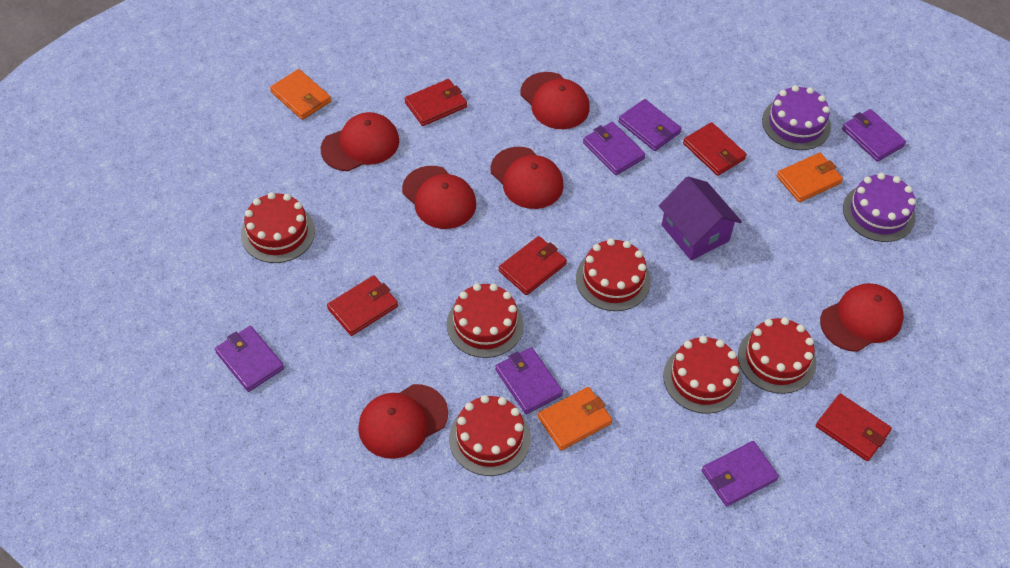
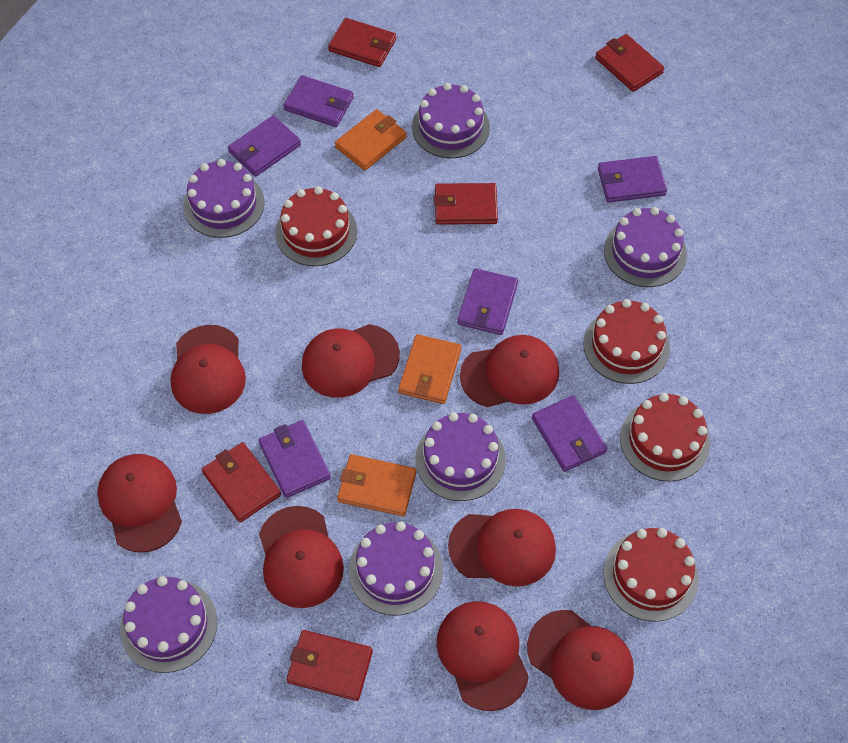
purple cake: 2 -> 6
purple house: 1 -> 0
red cake: 6 -> 4
red cap: 6 -> 8

